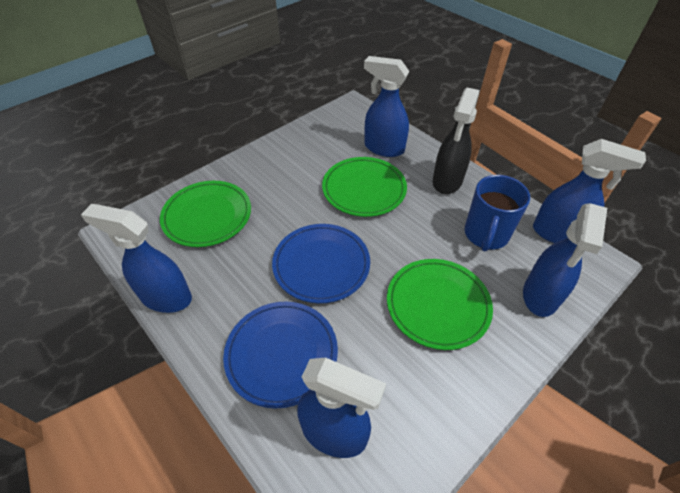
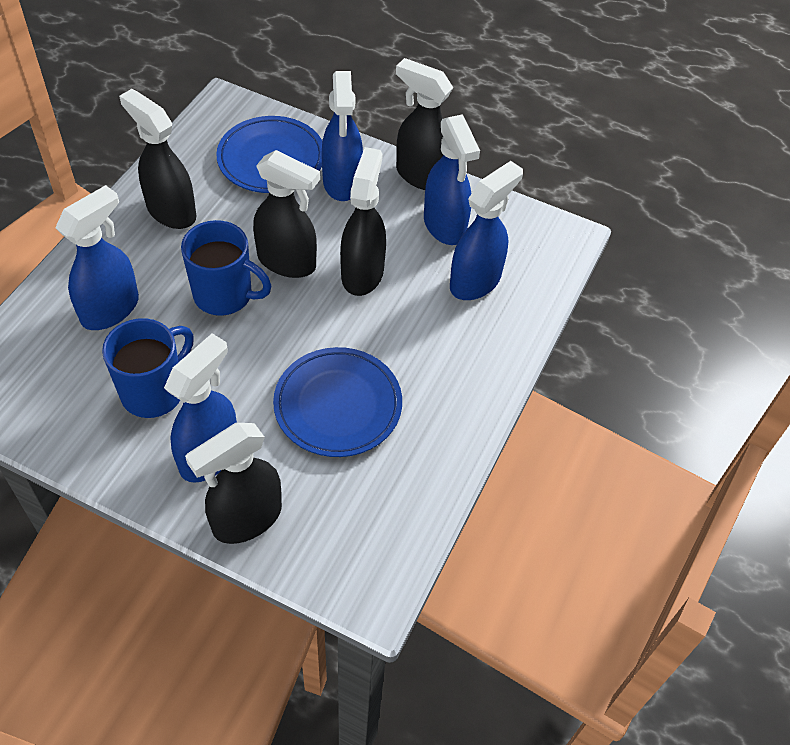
black spray bottle: 1 -> 5
blue mug: 1 -> 2
green plate: 3 -> 0

